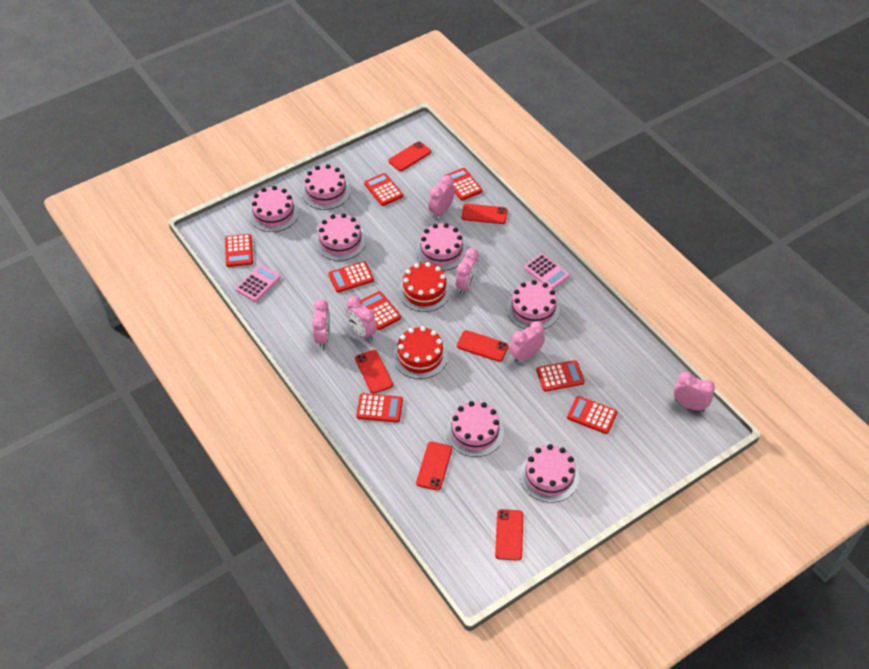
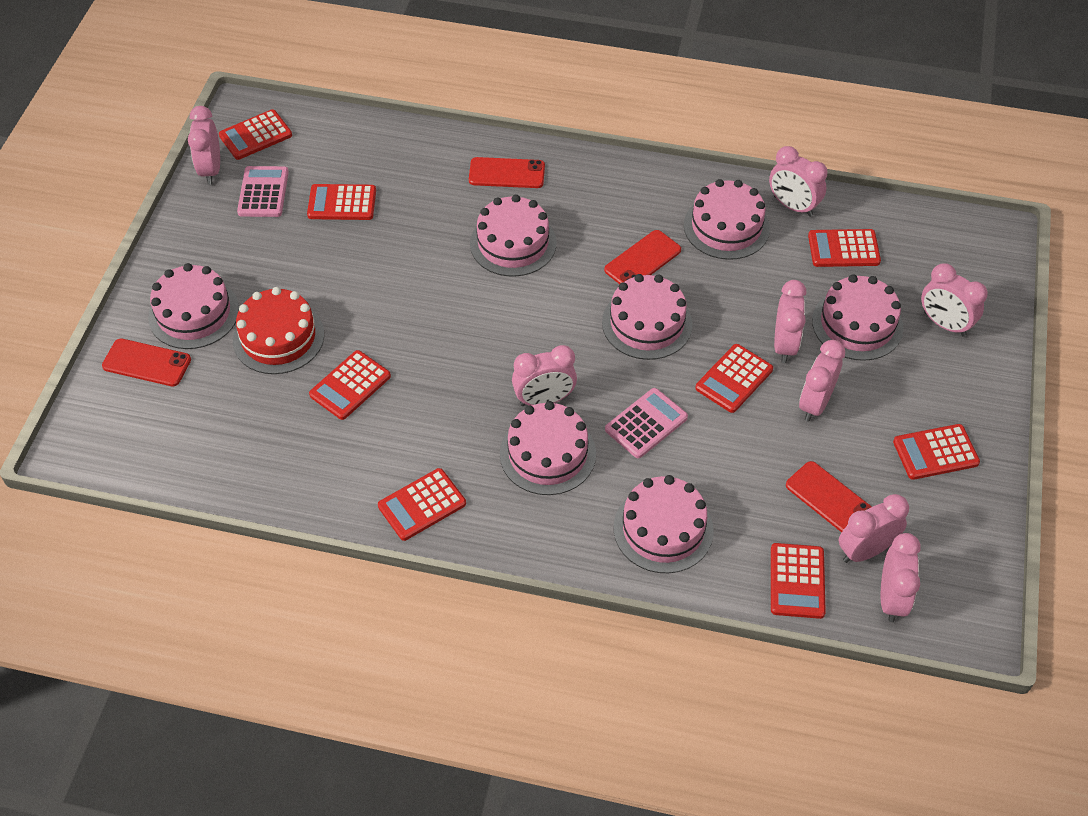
pink clock: 6 -> 8
red cake: 2 -> 1
red phone: 6 -> 4

